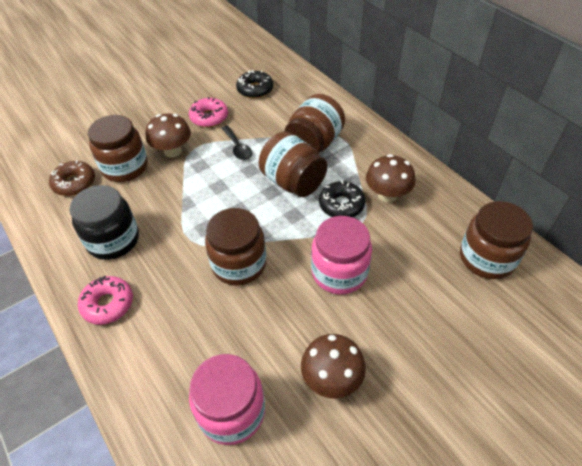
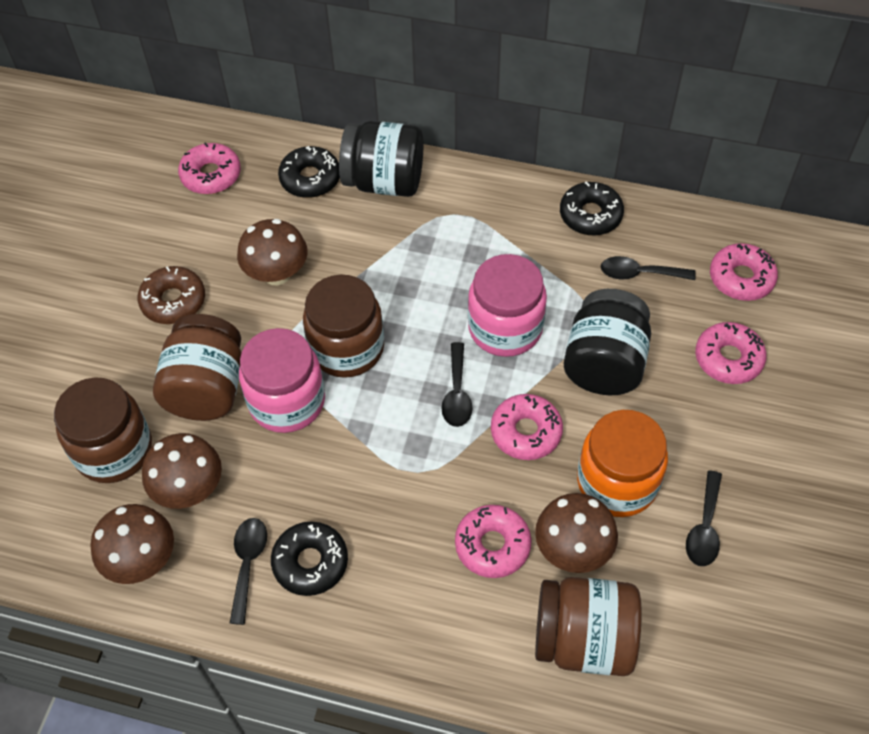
black donut: 2 -> 3
black jar: 1 -> 2
black spoon: 1 -> 4
brown jar: 5 -> 4
brown mushroom: 3 -> 4
orange jar: 0 -> 1
pink donut: 2 -> 5

